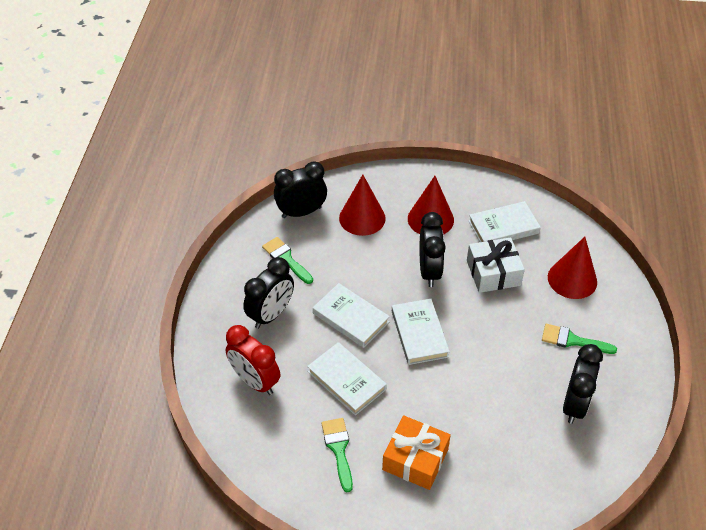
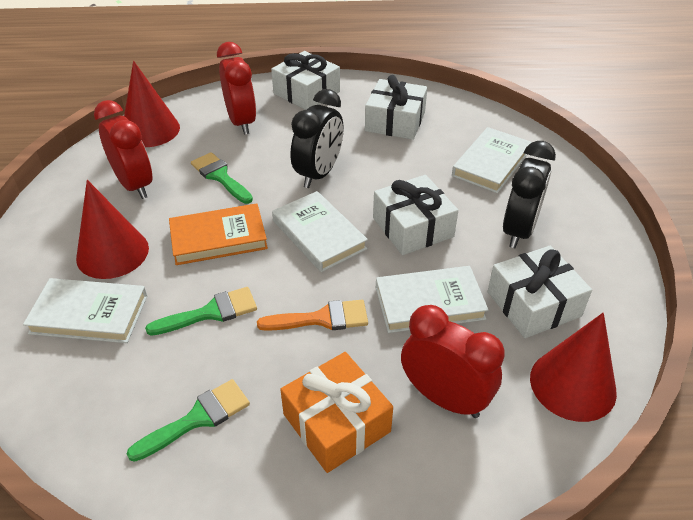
black clock: 4 -> 2
orange book: 0 -> 1
orange brush: 0 -> 1
red clock: 1 -> 3
white gift: 1 -> 4

